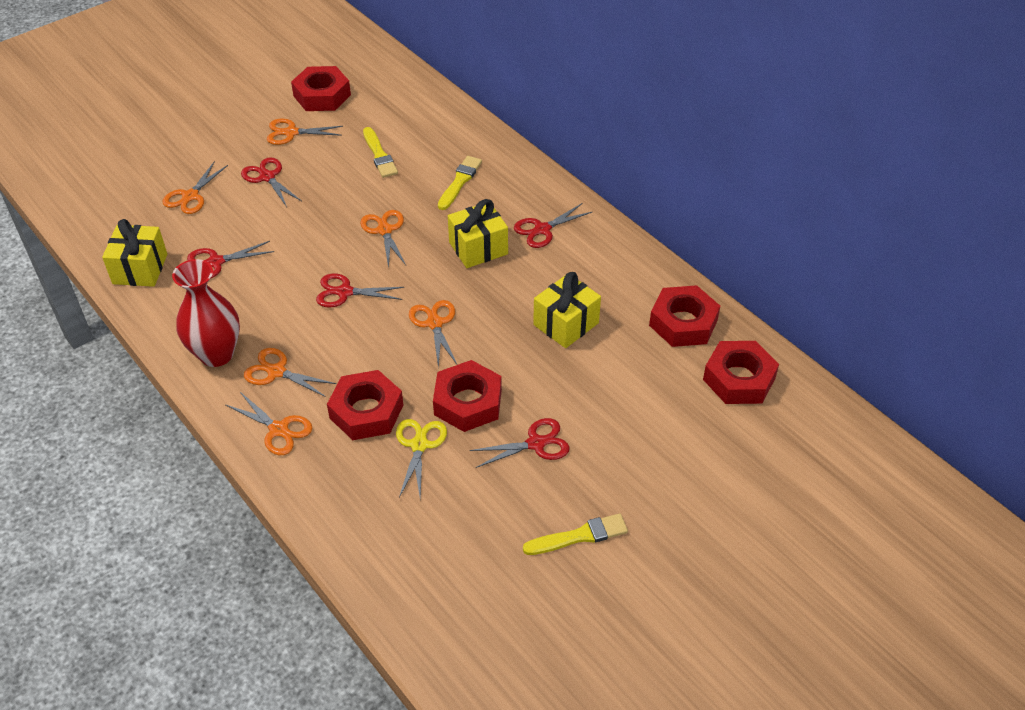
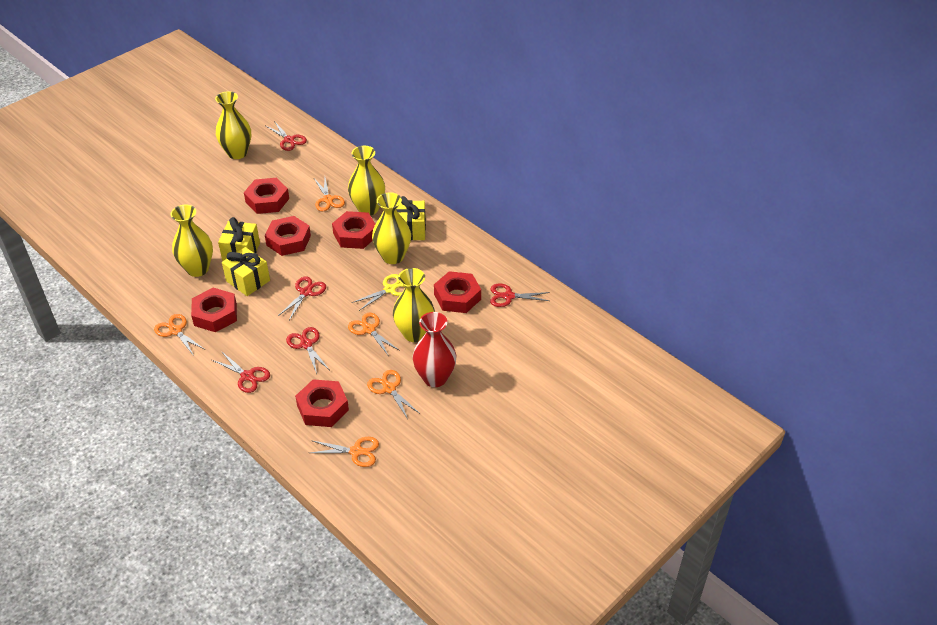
orange scissors: 6 -> 5
red nut: 5 -> 6
yellow brush: 3 -> 0
yellow vase: 0 -> 5

